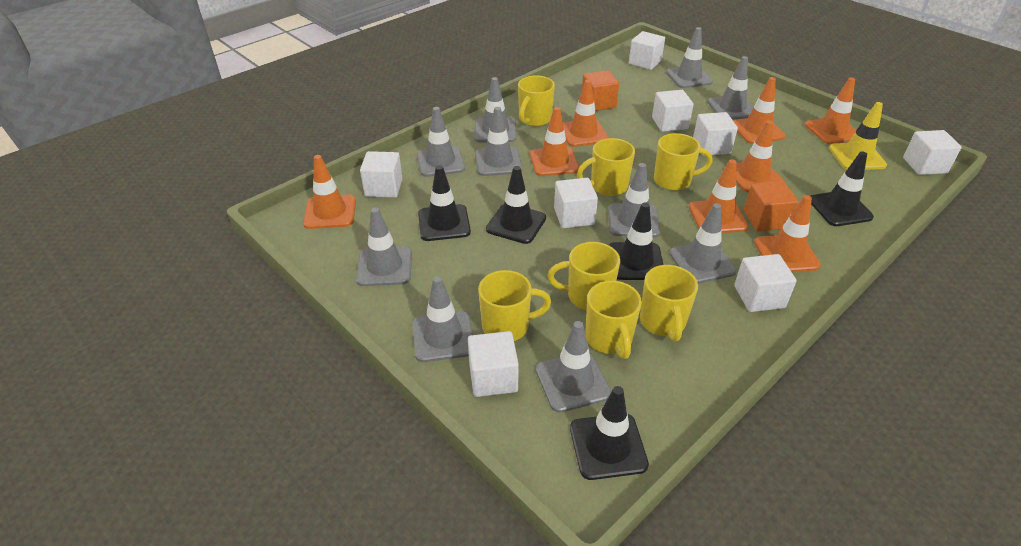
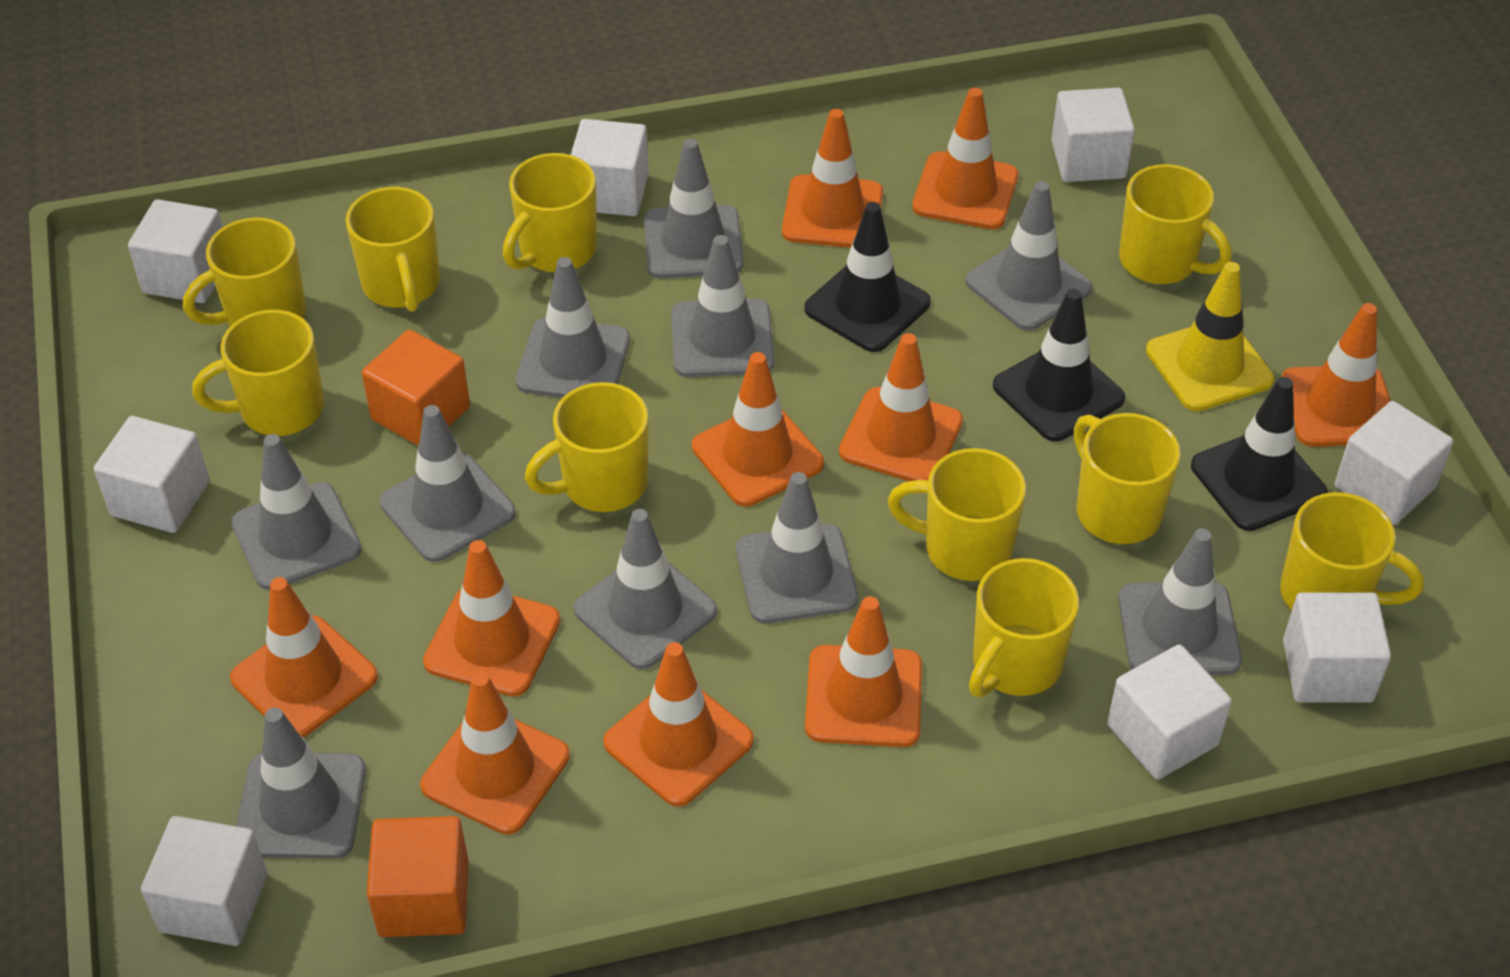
black traffic cone: 5 -> 3
orange traffic cone: 8 -> 10
yellow mug: 7 -> 10

